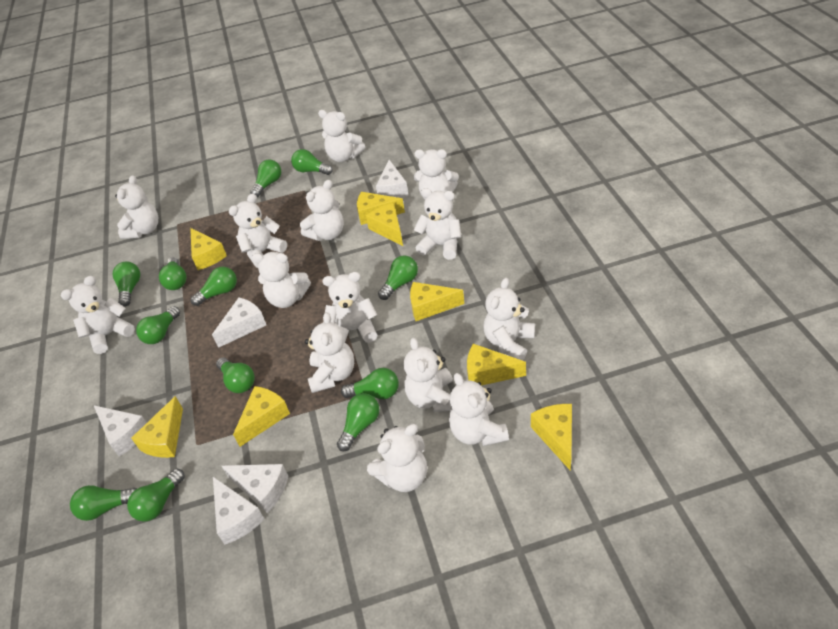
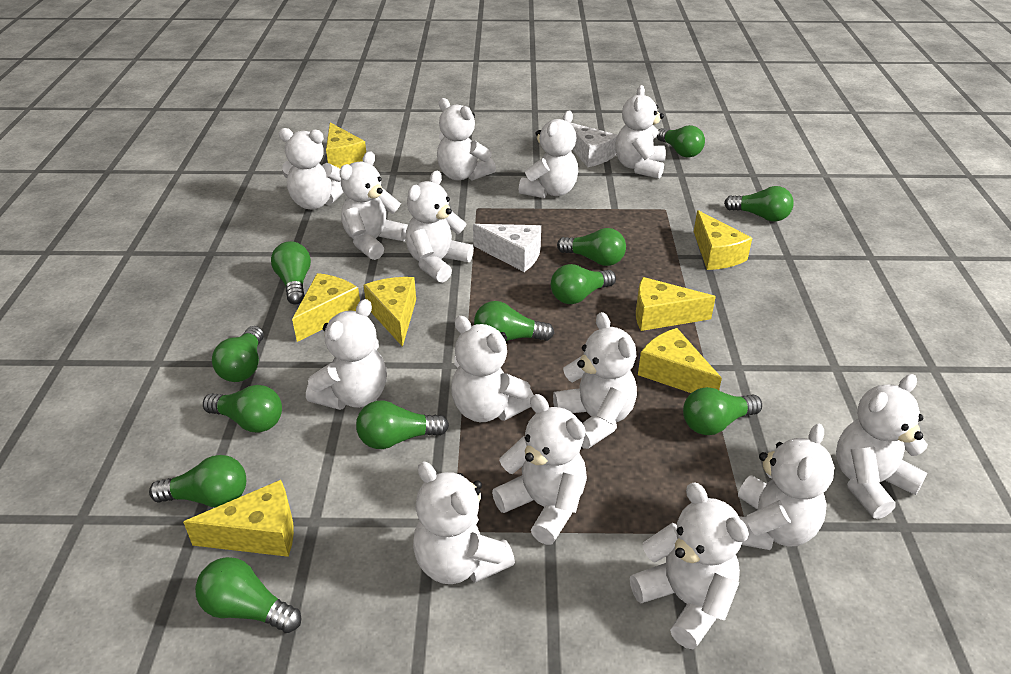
white cheese: 5 -> 2
yellow cheese: 8 -> 7

